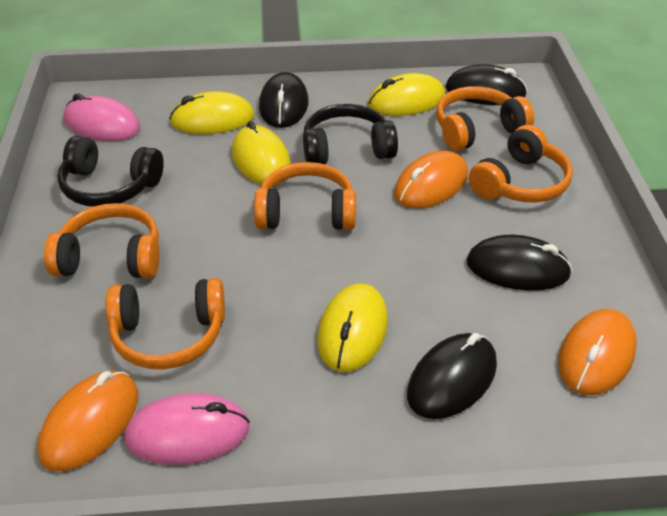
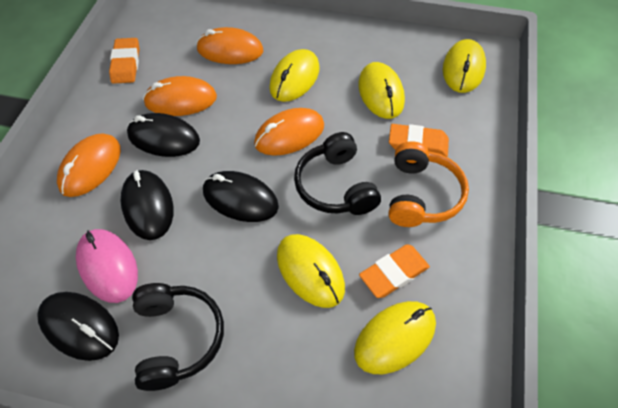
orange eraser: 0 -> 3
orange headphones: 5 -> 1
orange mouse: 3 -> 4
pink mouse: 2 -> 1
yellow mouse: 4 -> 5

